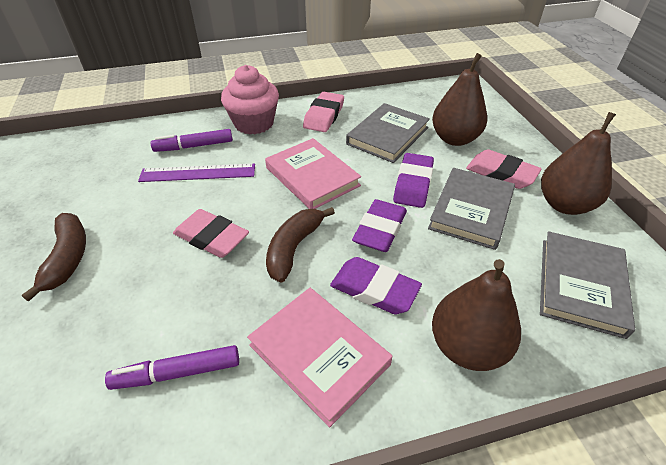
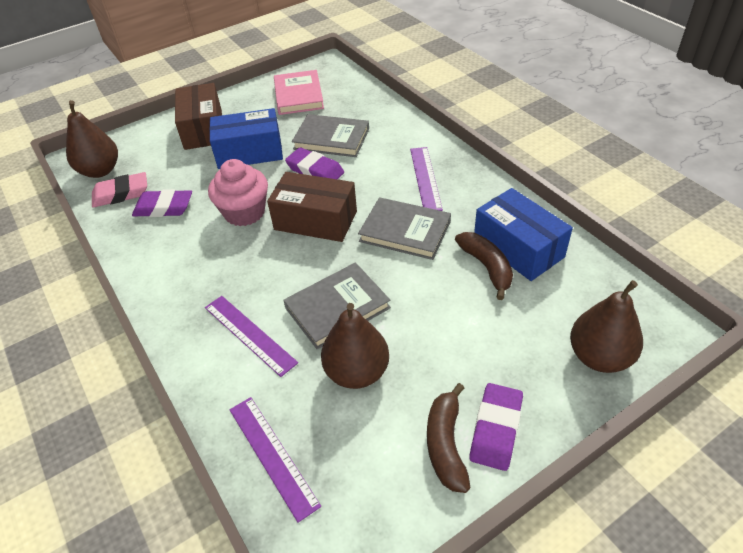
blue box: 0 -> 2
brown box: 0 -> 2
pink book: 2 -> 1
pink eraser: 3 -> 1
purple marker: 2 -> 0
purple ruler: 1 -> 3

